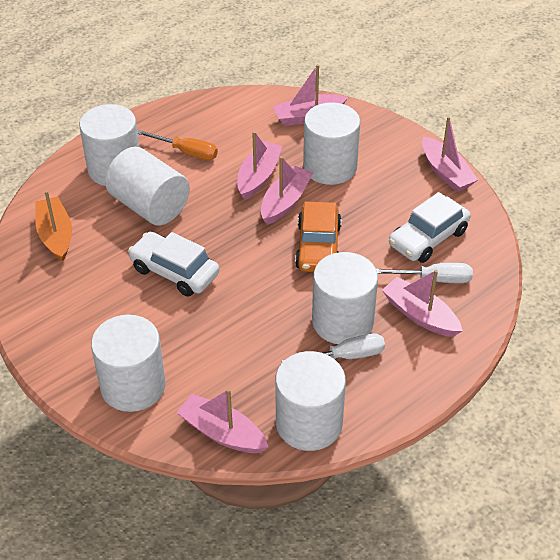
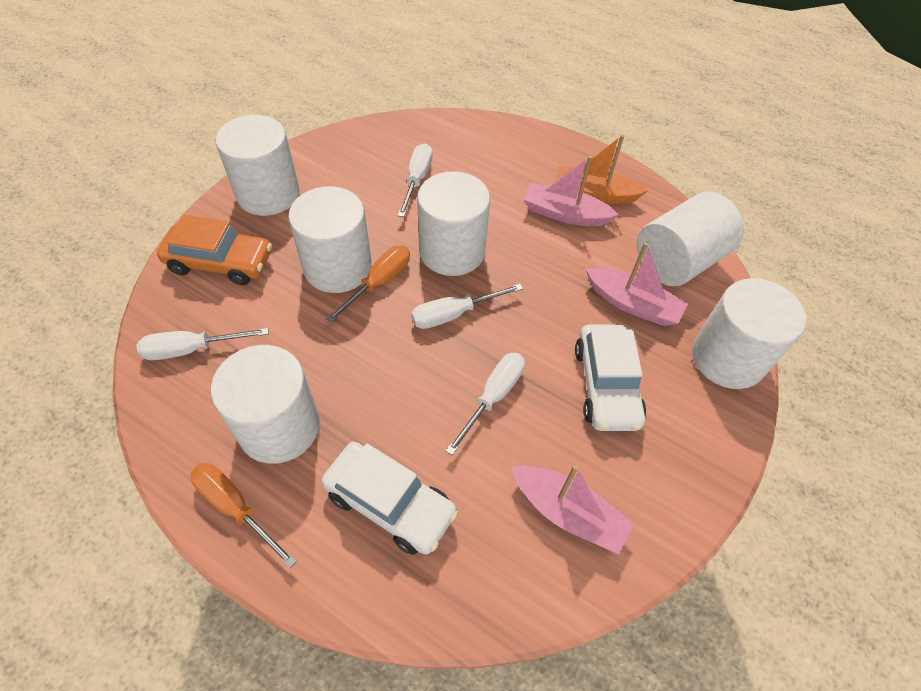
orange screwdriver: 1 -> 2
pink boat: 6 -> 3
white screwdriver: 2 -> 4

